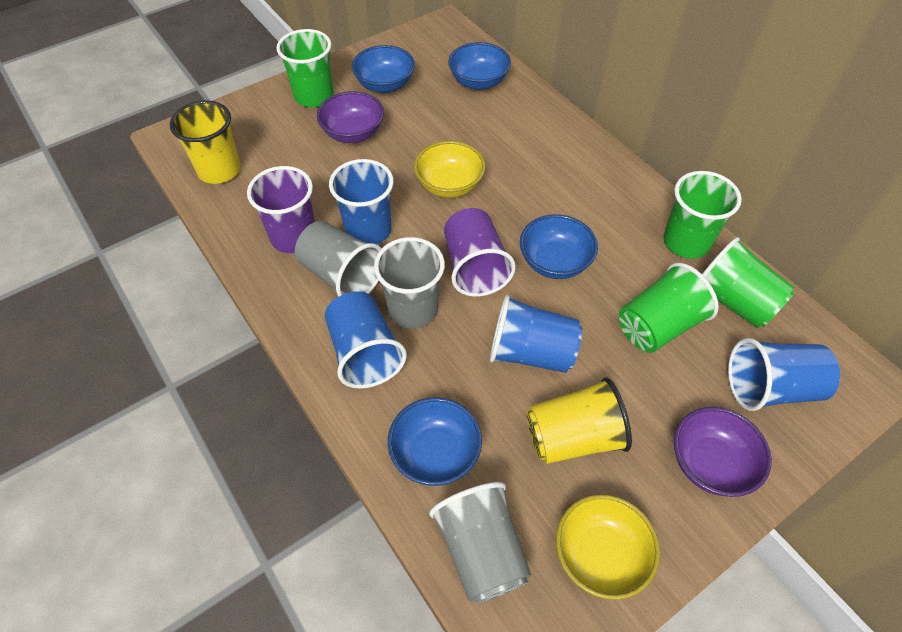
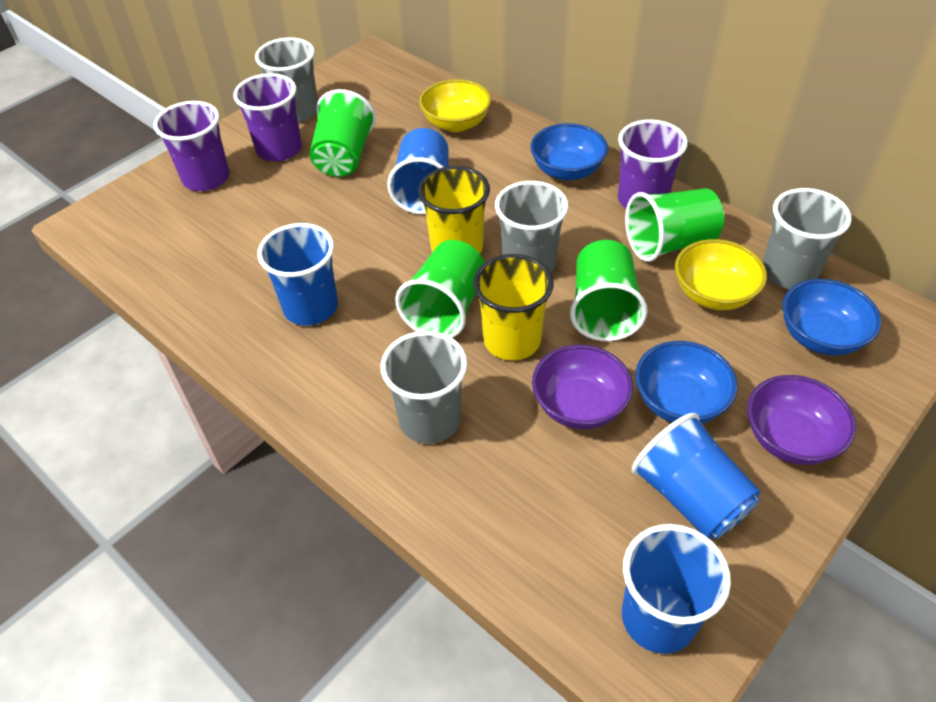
blue bowl: 4 -> 3
grey cup: 3 -> 4
purple cup: 2 -> 3

